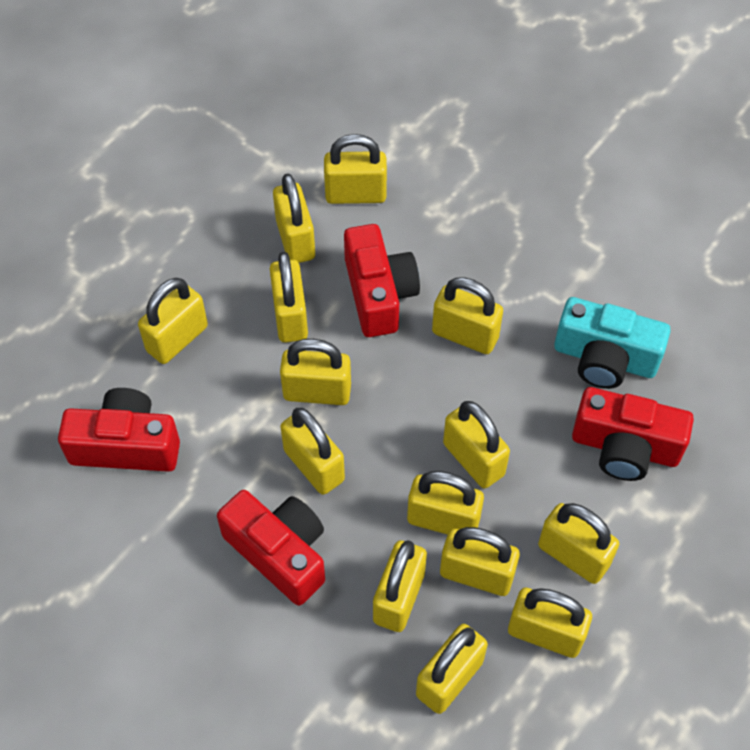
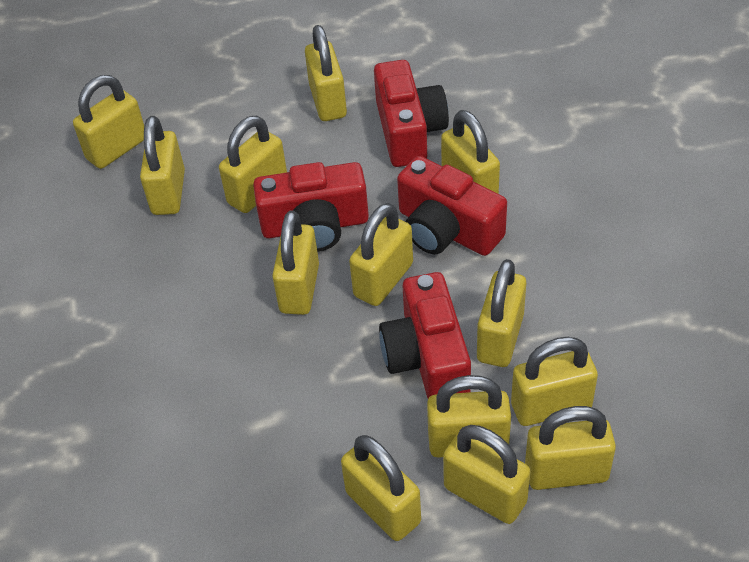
turquoise camera: 1 -> 0
yellow padlock: 14 -> 13

